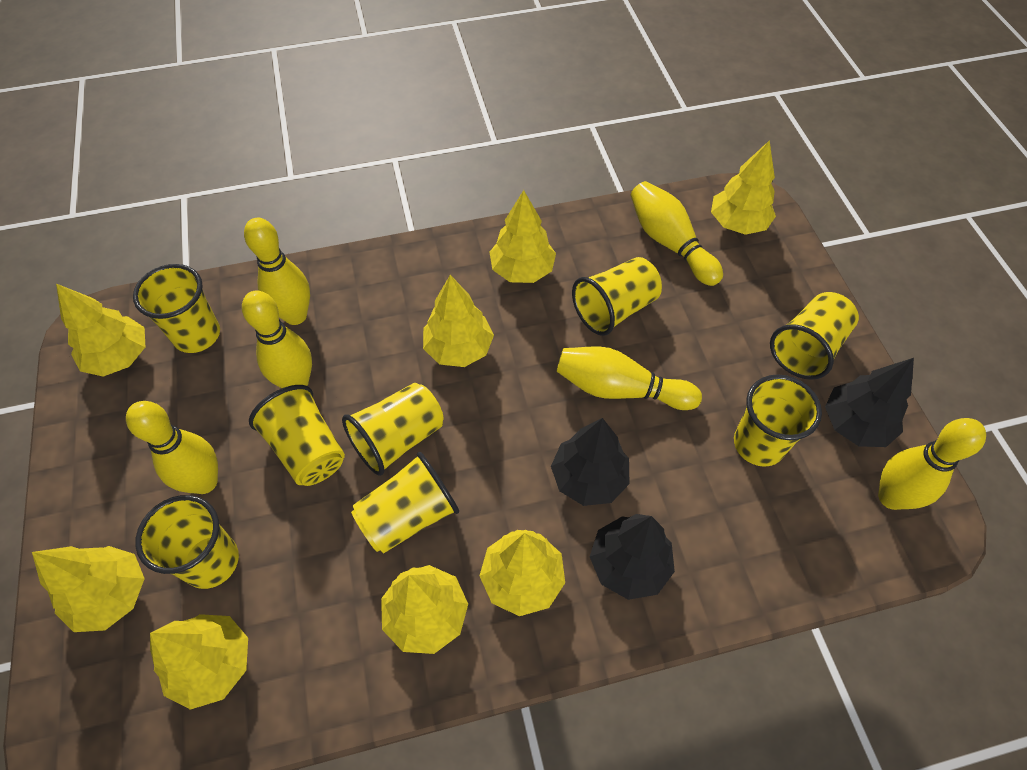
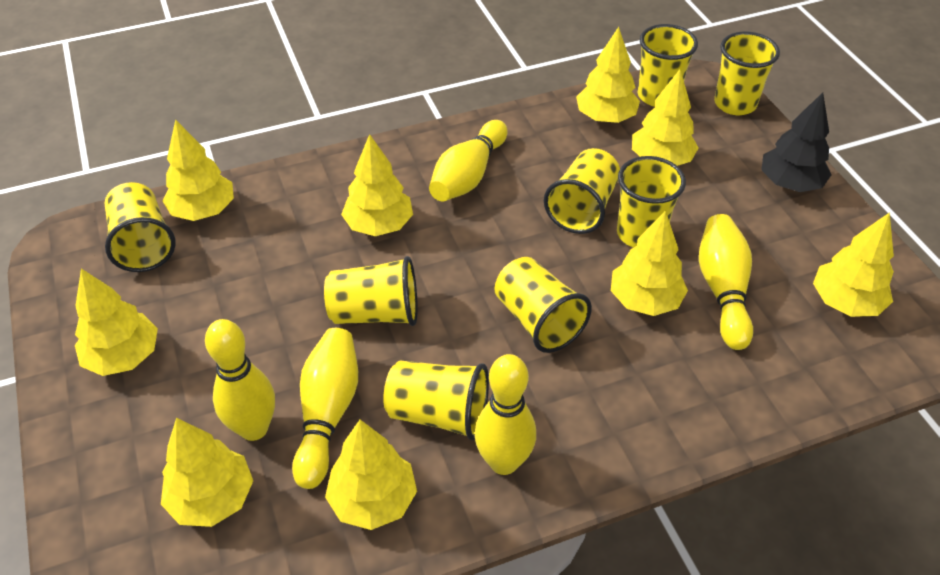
black tree: 3 -> 1
yellow bowling pin: 6 -> 5
yellow tree: 8 -> 9

